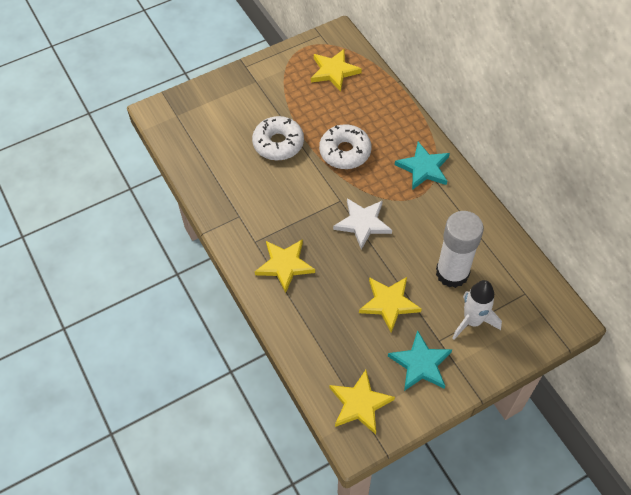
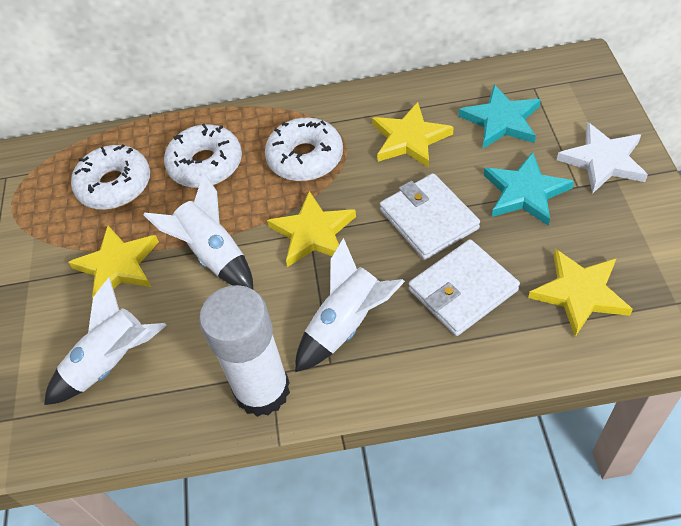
white donut: 2 -> 3
white rocket: 1 -> 3
white wallet: 0 -> 2

